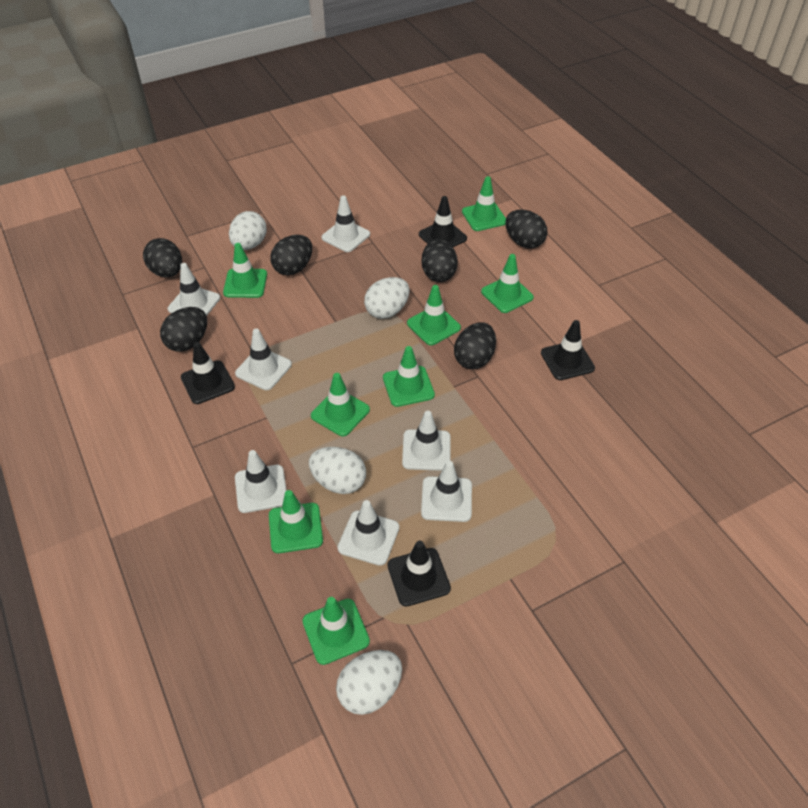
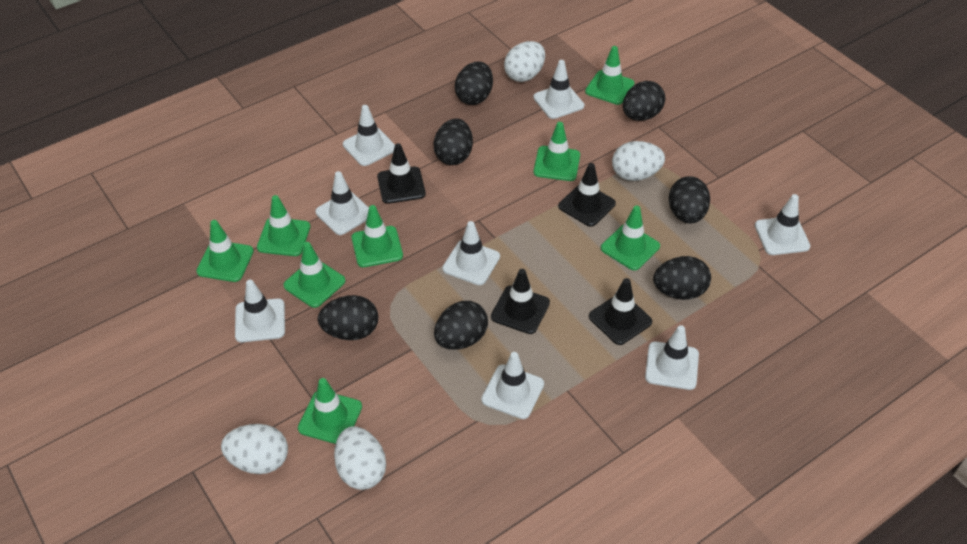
black egg: 6 -> 7
white traffic cone: 7 -> 8

